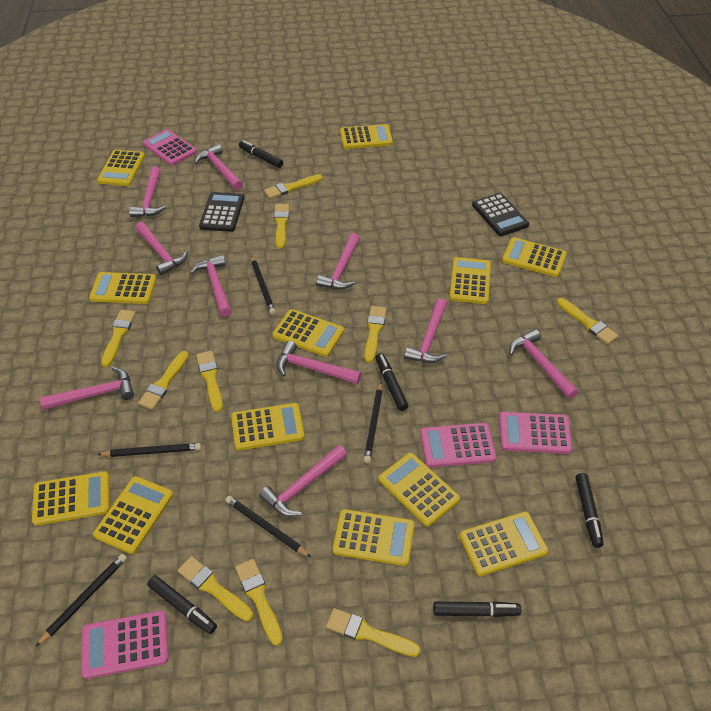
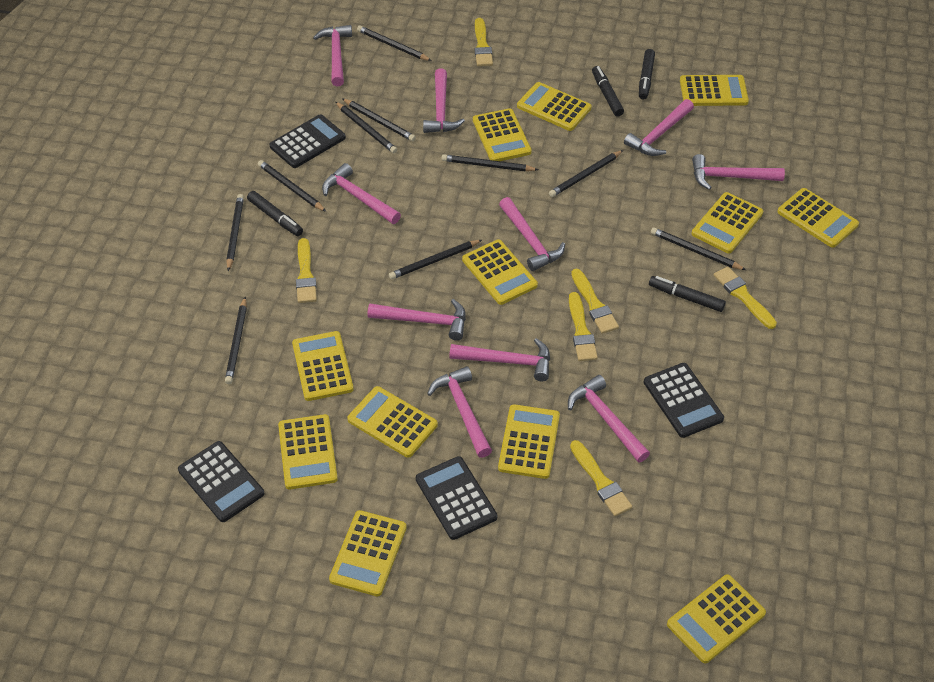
black calculator: 2 -> 4
black marker: 5 -> 4
black pencil: 5 -> 10
pink calculator: 4 -> 0
yellow brush: 10 -> 6

